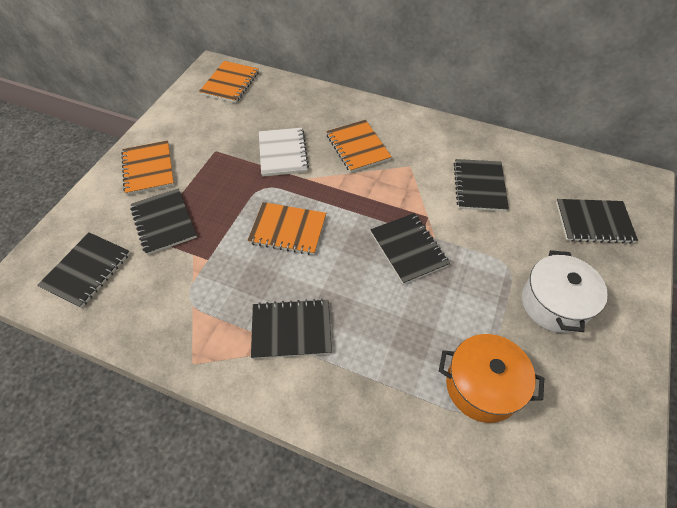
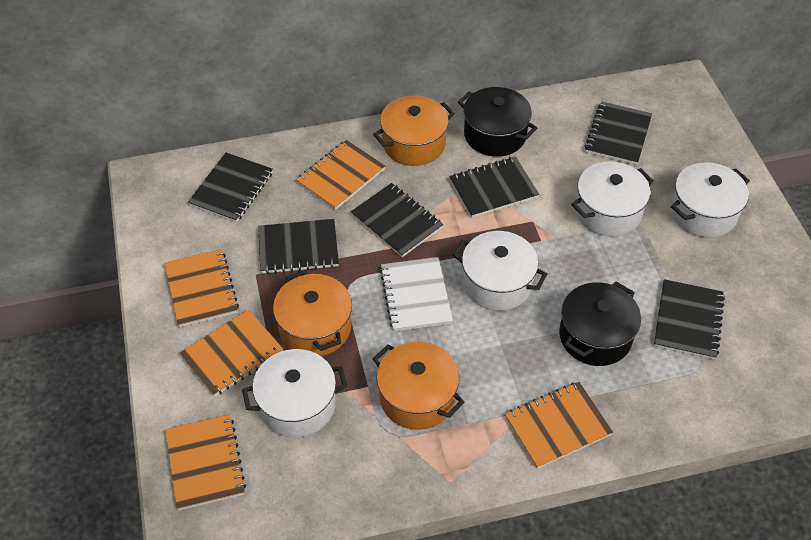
black pot: 0 -> 2
orange notebook: 4 -> 5
orange pot: 1 -> 3
white pot: 1 -> 4

